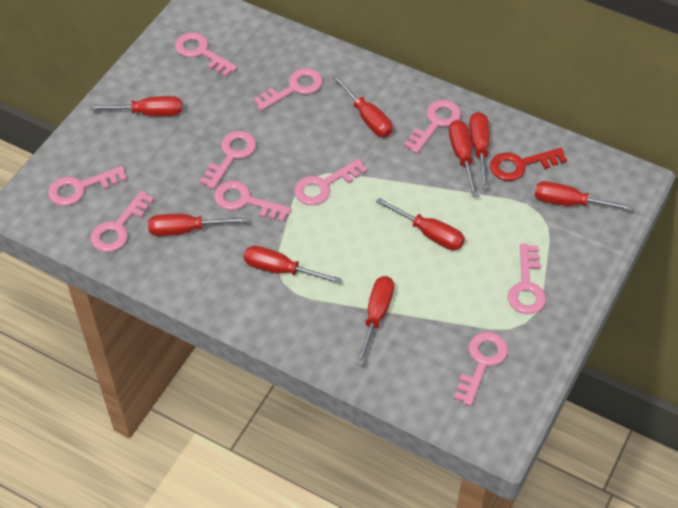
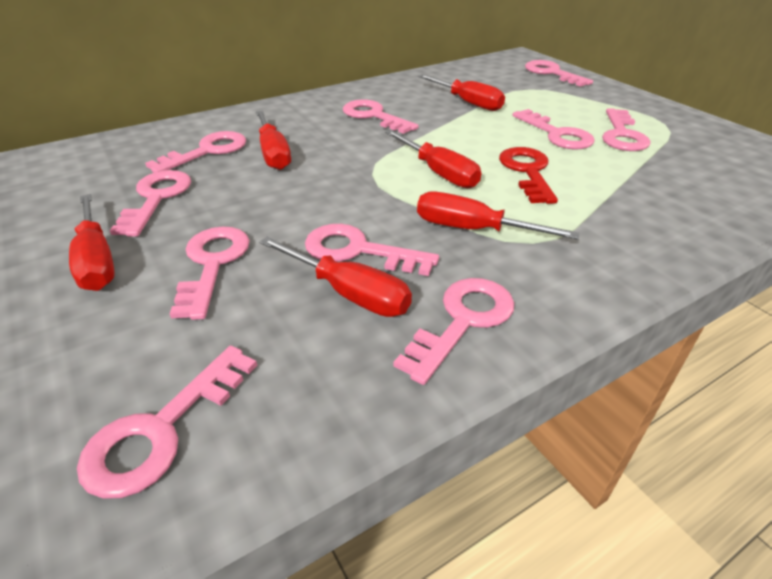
red screwdriver: 9 -> 6

